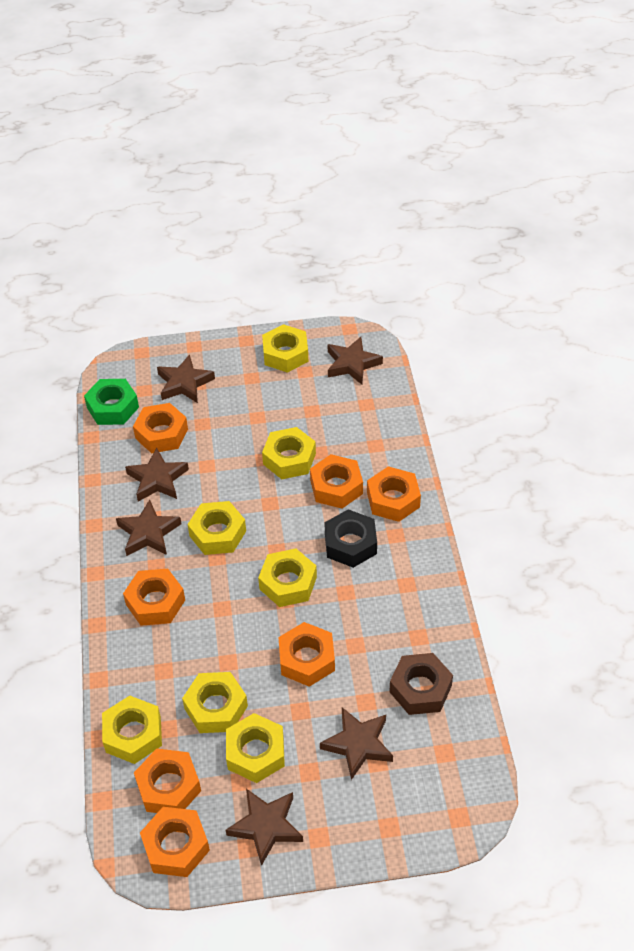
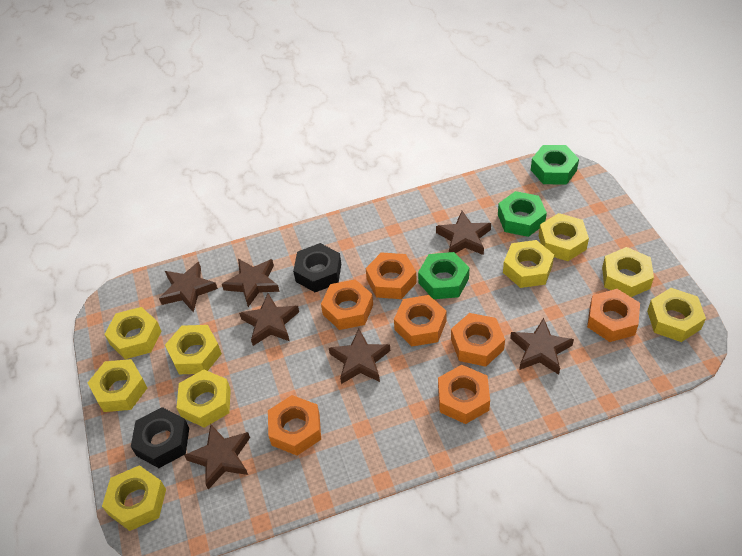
black nut: 1 -> 2
brown nut: 1 -> 0
brown star: 6 -> 7
green nut: 1 -> 3
yellow nut: 7 -> 9

